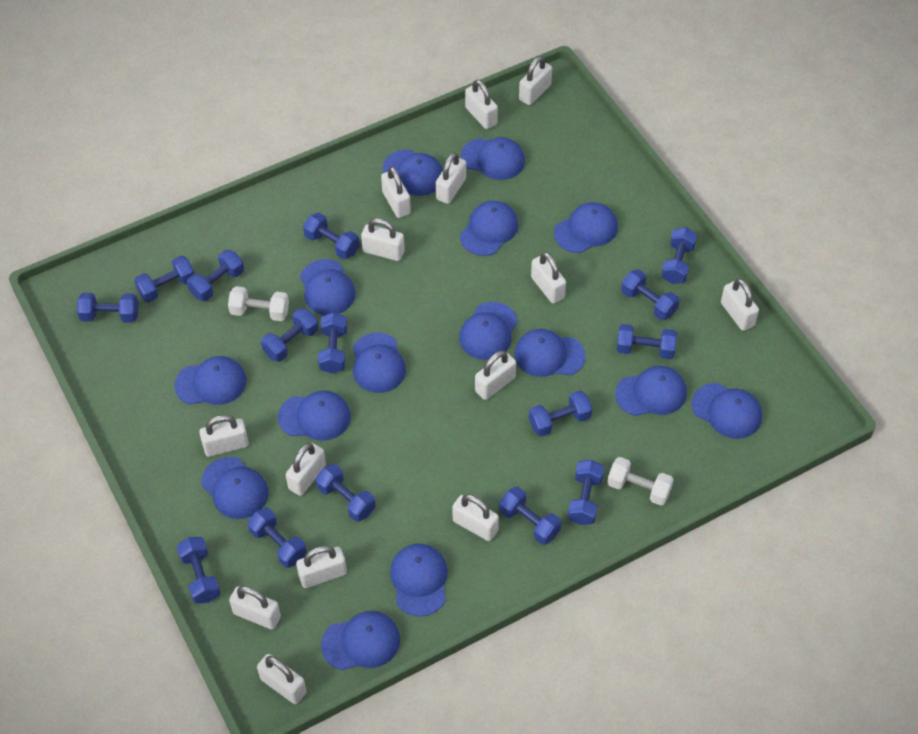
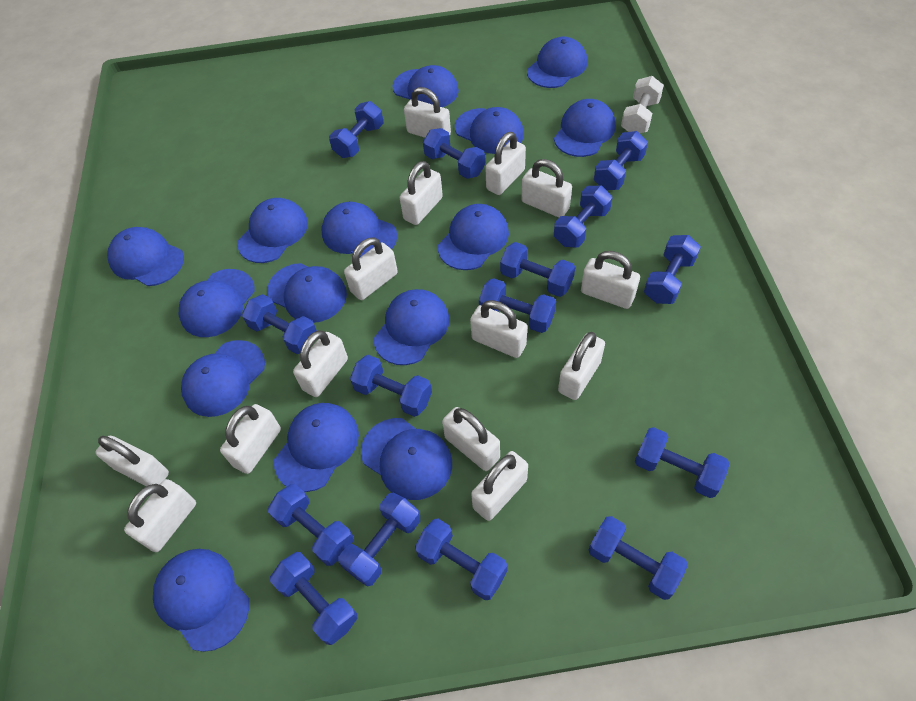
white dumbbell: 2 -> 1

